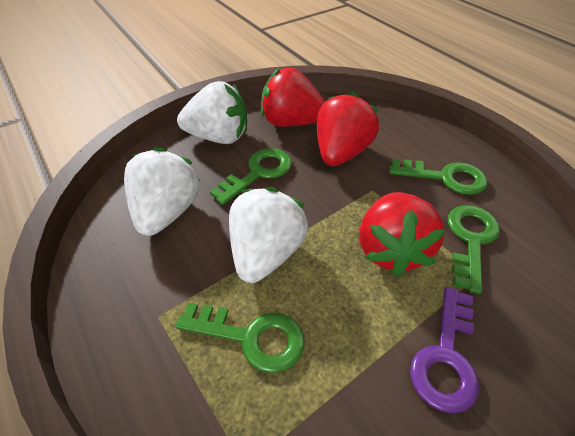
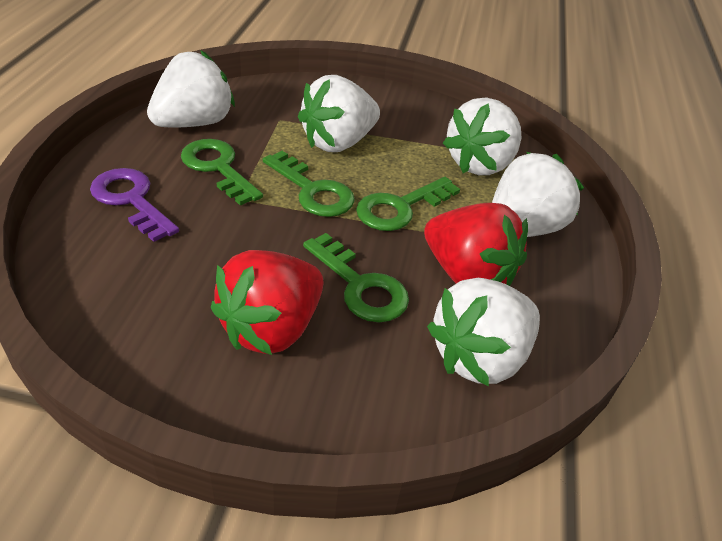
red strawberry: 3 -> 2
white strawberry: 3 -> 5

